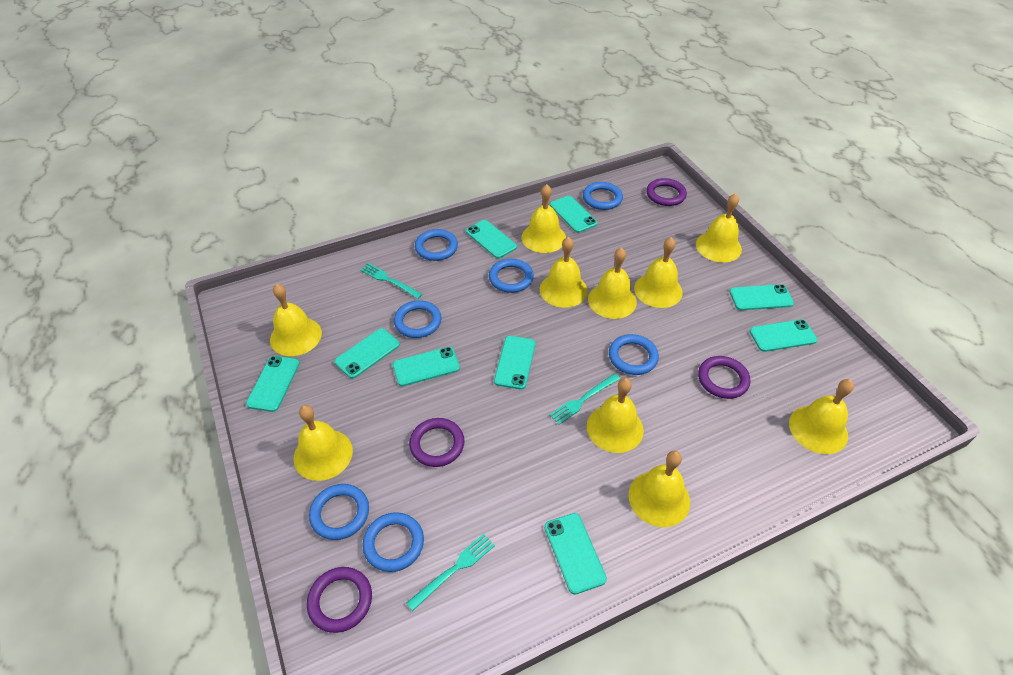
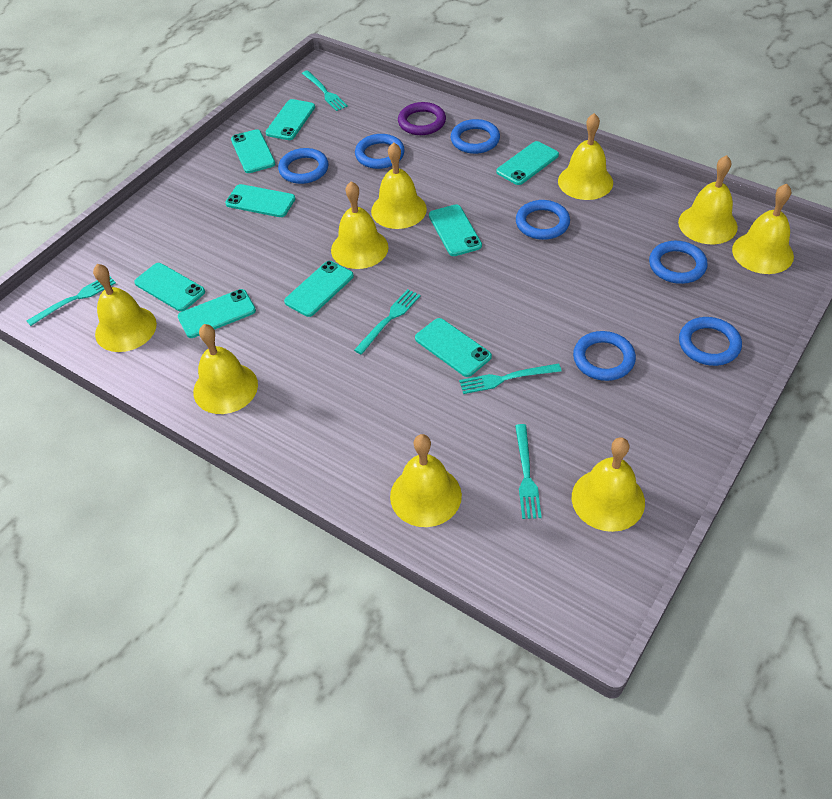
purple ring: 4 -> 1
turquoise fork: 3 -> 5
yellow bell: 10 -> 9

